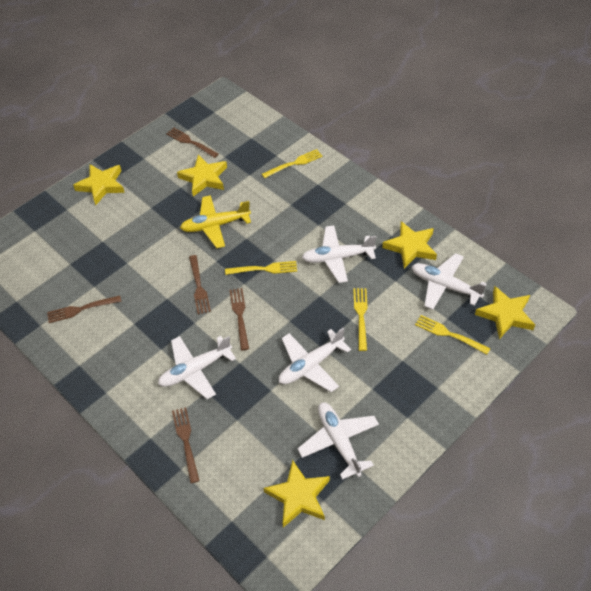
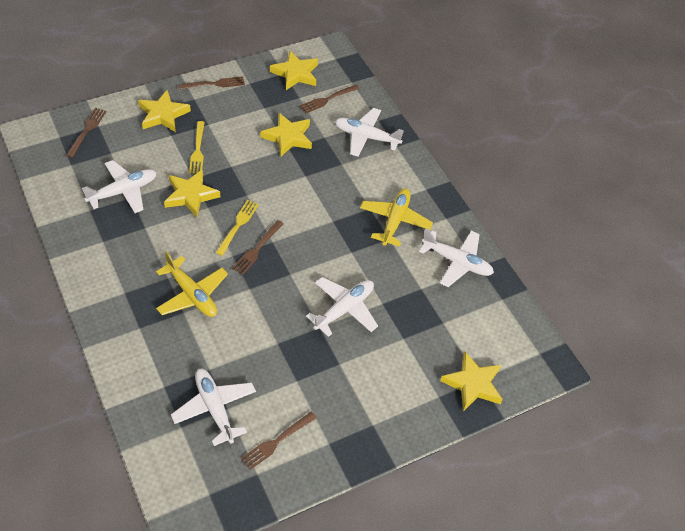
yellow fork: 4 -> 2
yellow plane: 1 -> 2

